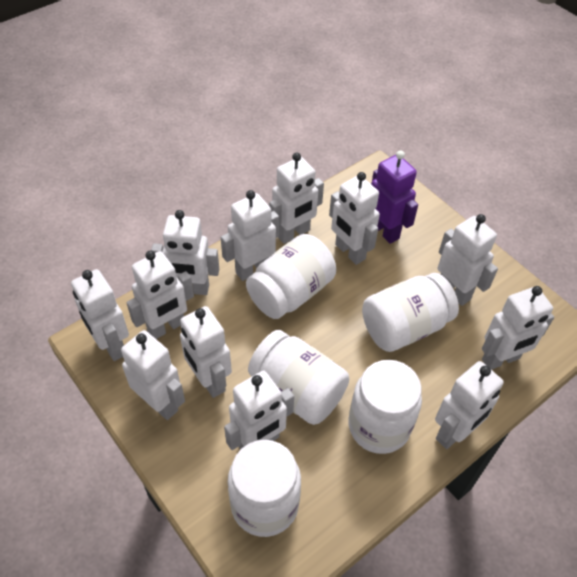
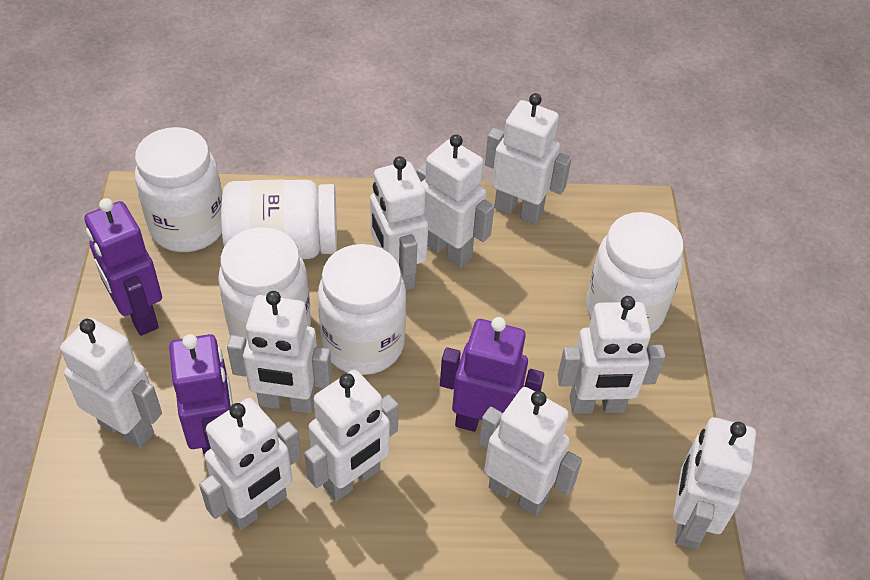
purple robot: 1 -> 3
white robot: 12 -> 10

